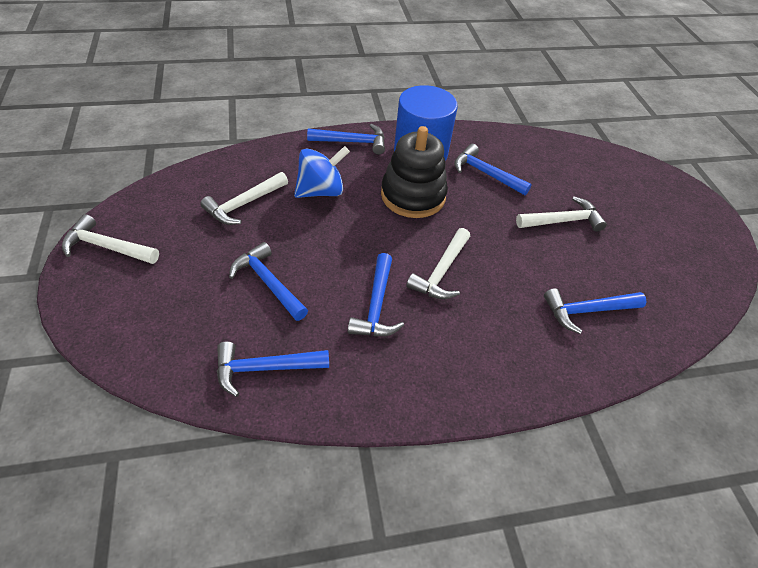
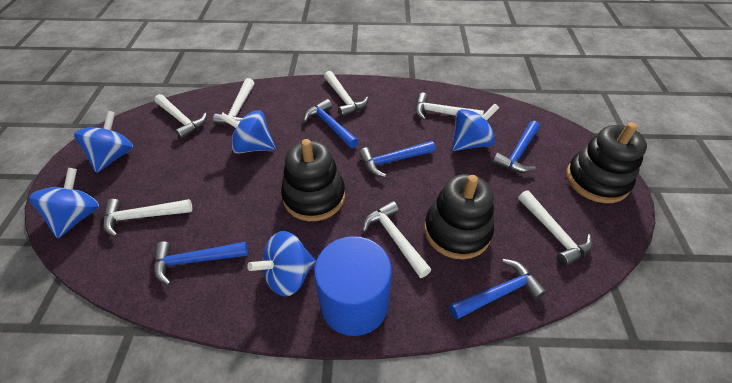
black stacking toy: 1 -> 3
blue hammer: 6 -> 5
blue spinning top: 1 -> 5
white hammer: 4 -> 7

